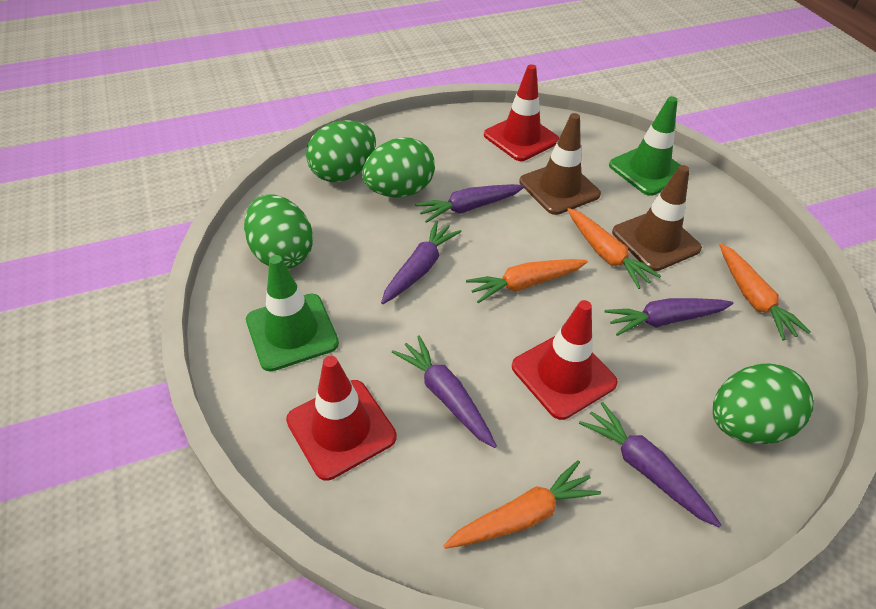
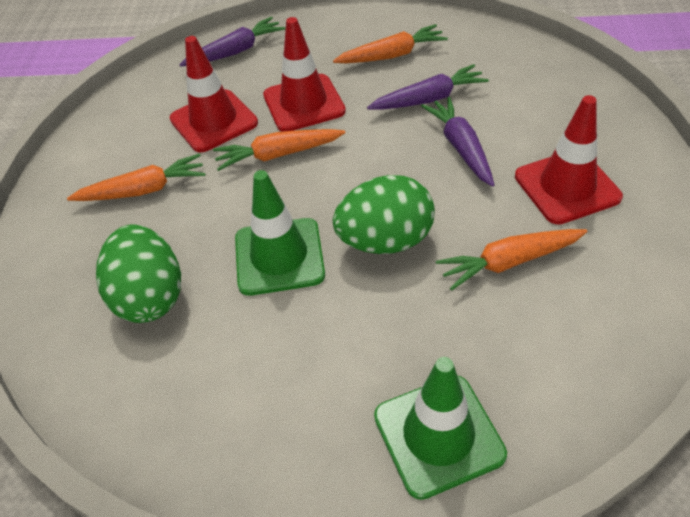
brown traffic cone: 2 -> 0
green egg: 4 -> 2
purple carrot: 5 -> 3

